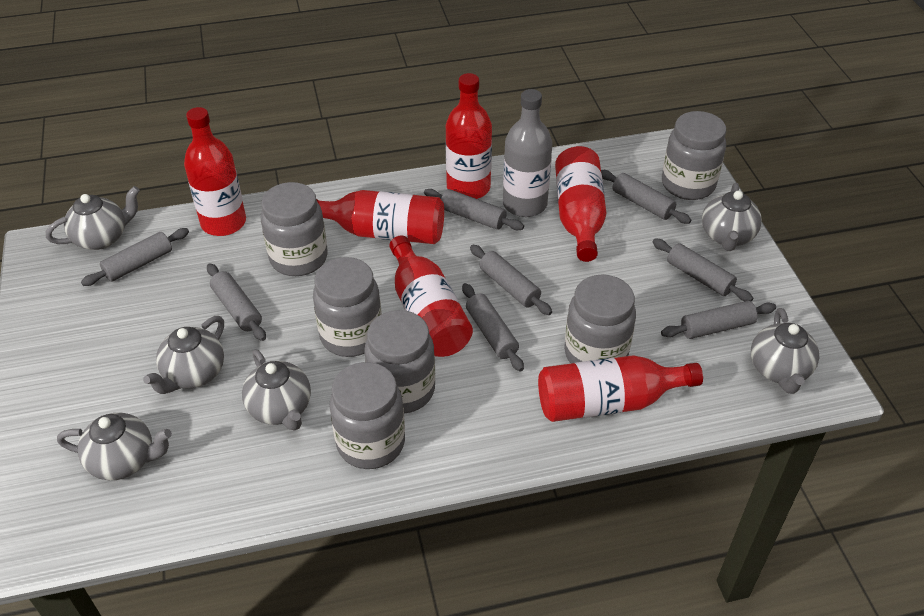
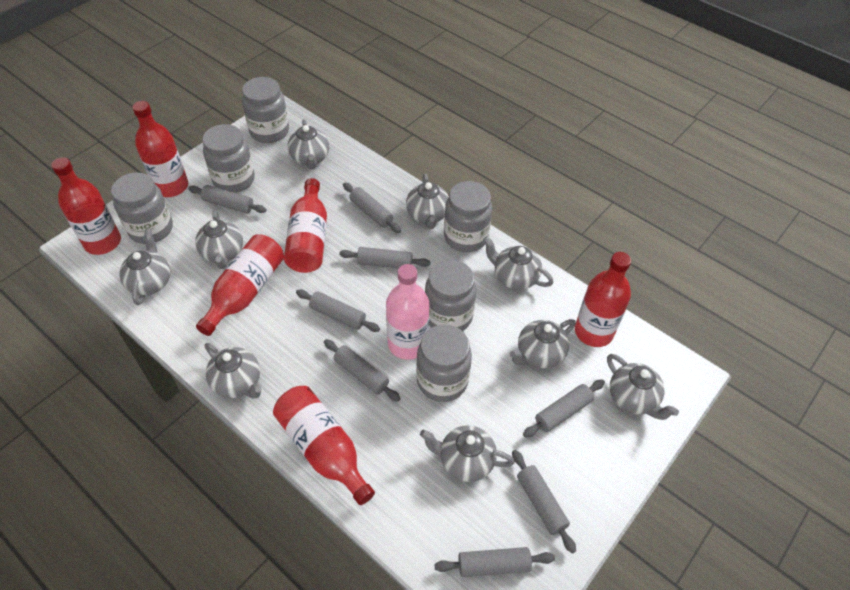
grey bottle: 1 -> 0
grey teapot: 6 -> 9
pink bottle: 0 -> 1

